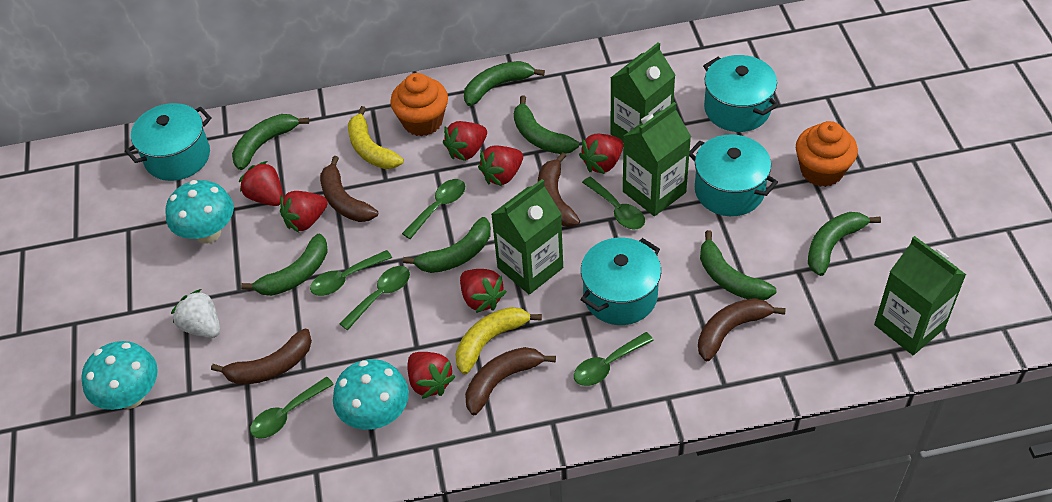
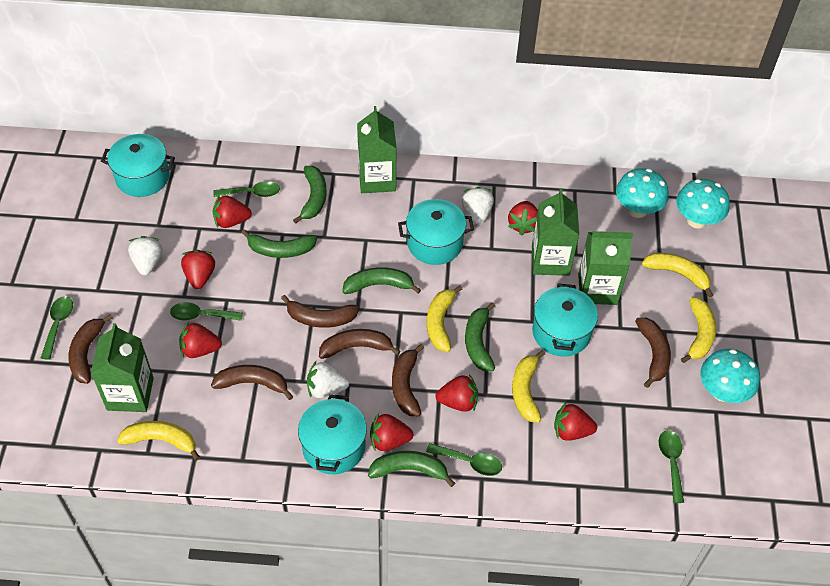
brown banana: 5 -> 6
green banana: 7 -> 5
green spoon: 6 -> 5
orange cupcake: 2 -> 0
white strawberry: 1 -> 3
yellow banana: 2 -> 5

